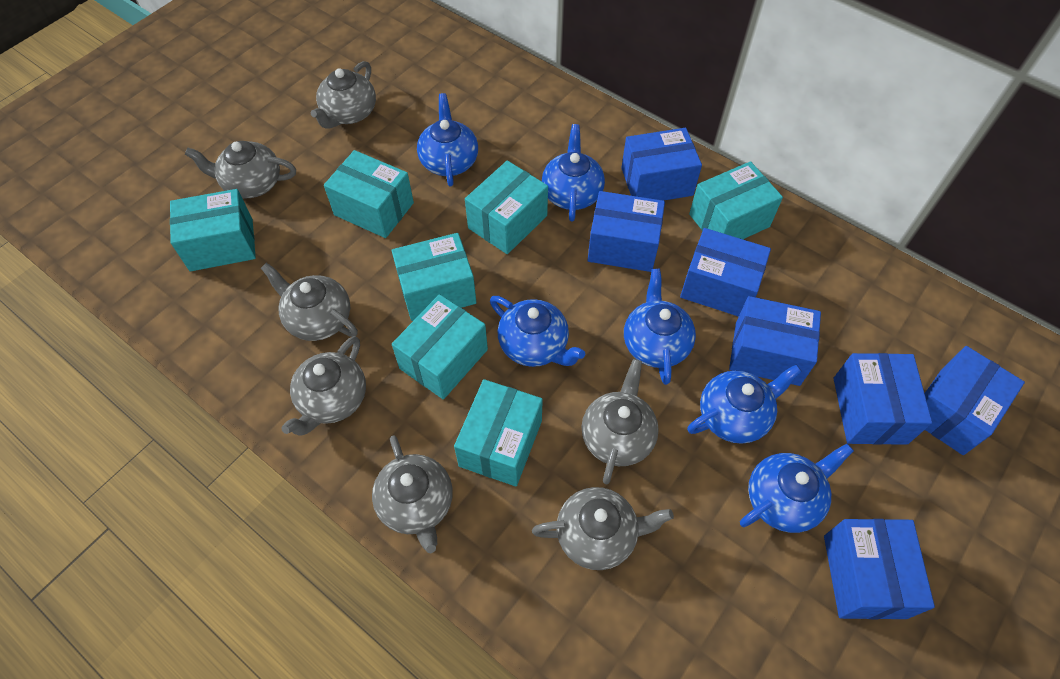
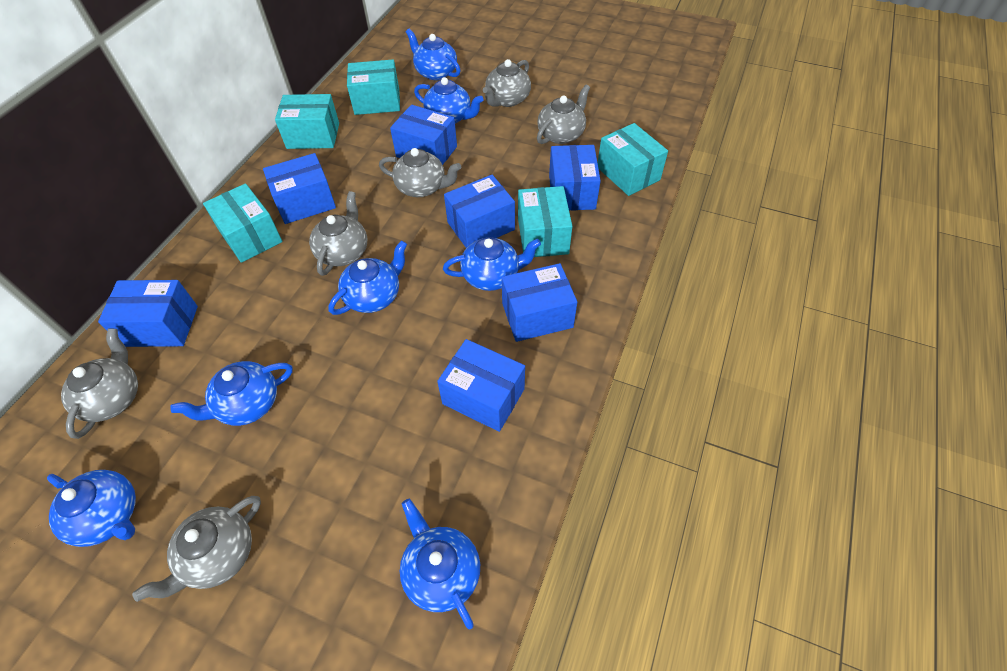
blue teapot: 6 -> 7
grey teapot: 7 -> 6
turquoise box: 7 -> 5

